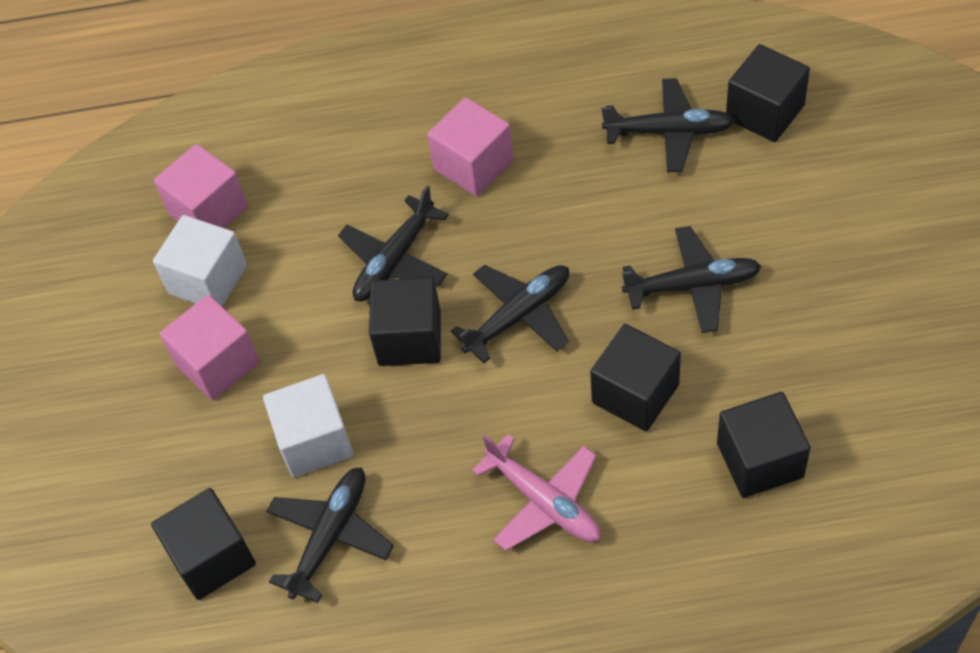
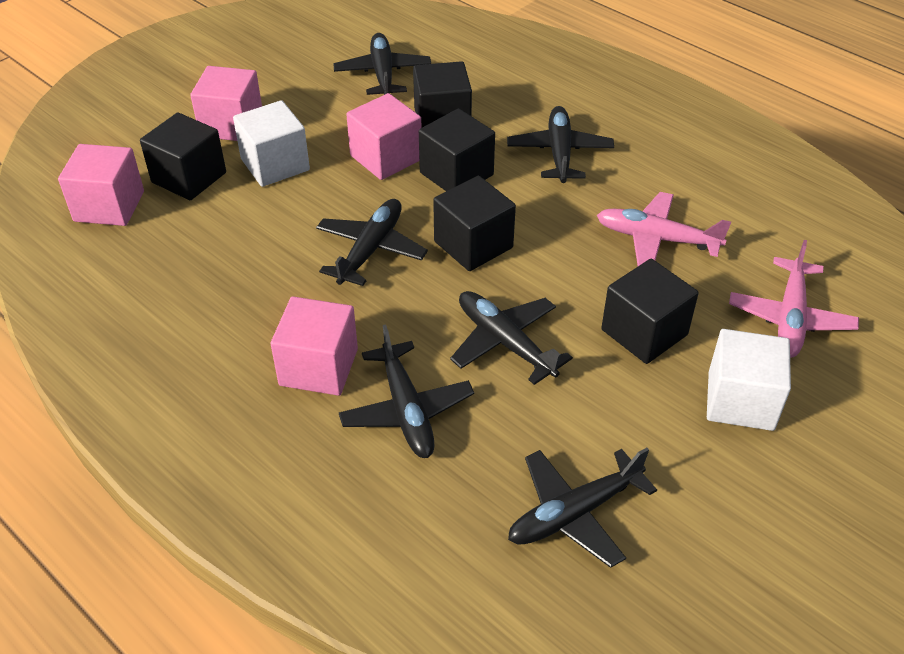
black plane: 5 -> 6
pink cube: 3 -> 4
pink plane: 1 -> 2

